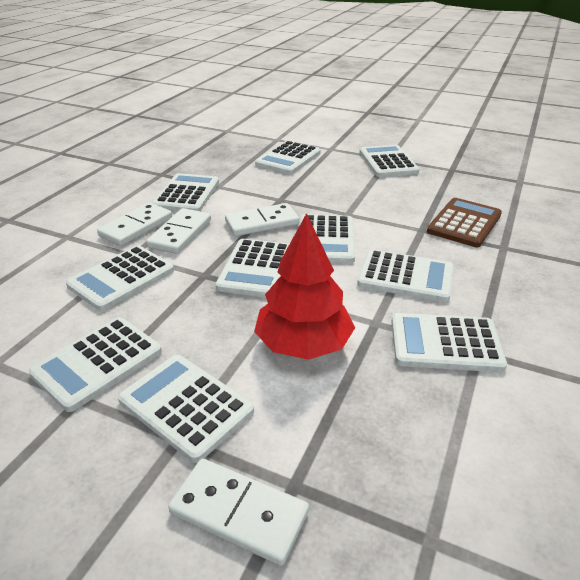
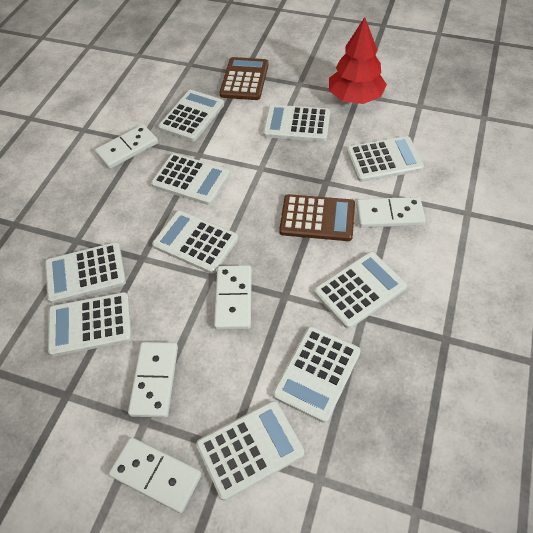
brown calculator: 1 -> 2
white domino: 4 -> 5

